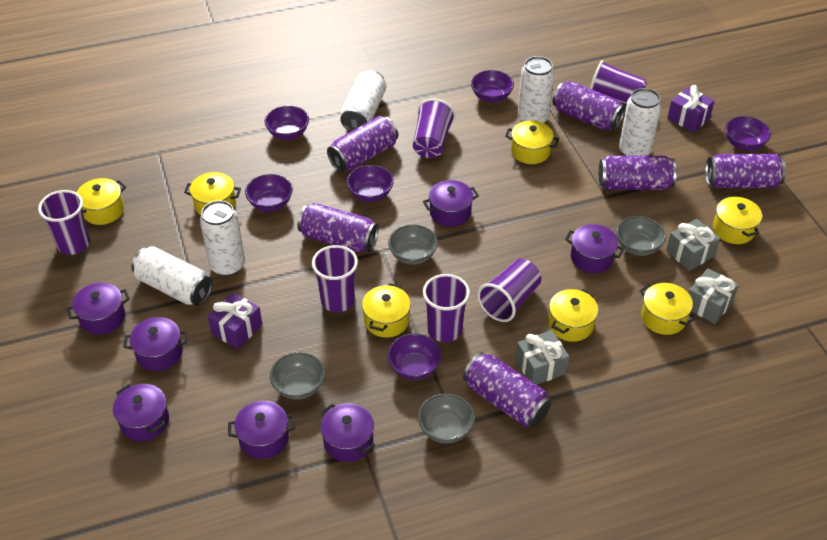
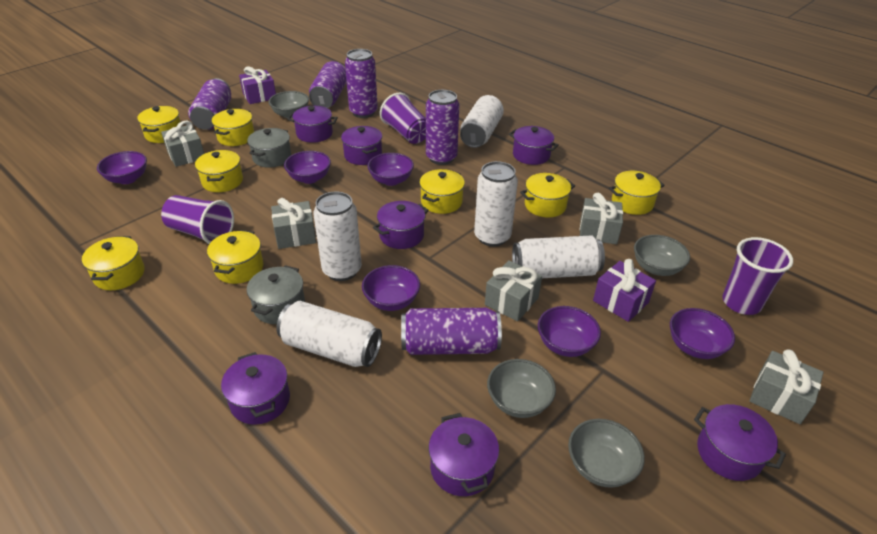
grey gift: 3 -> 5
grey pot: 0 -> 2
purple can: 6 -> 5
purple cup: 6 -> 3
yellow pot: 7 -> 8

